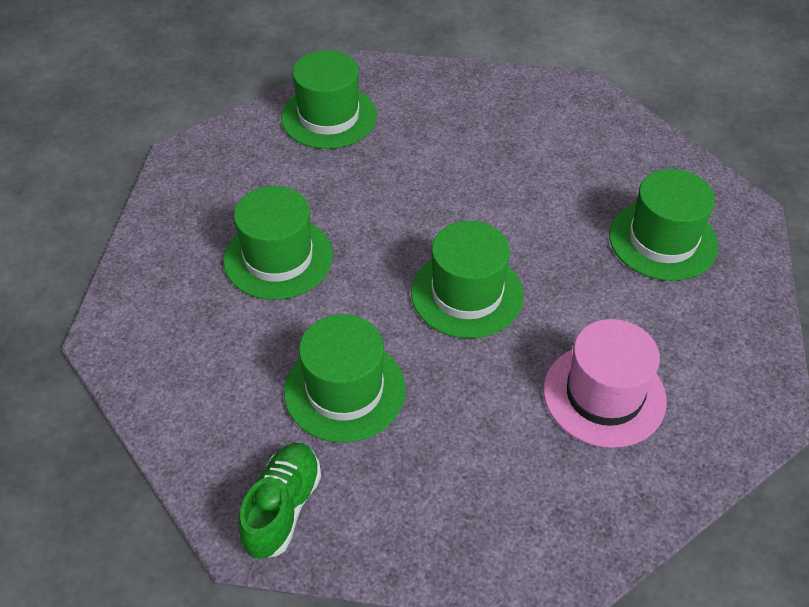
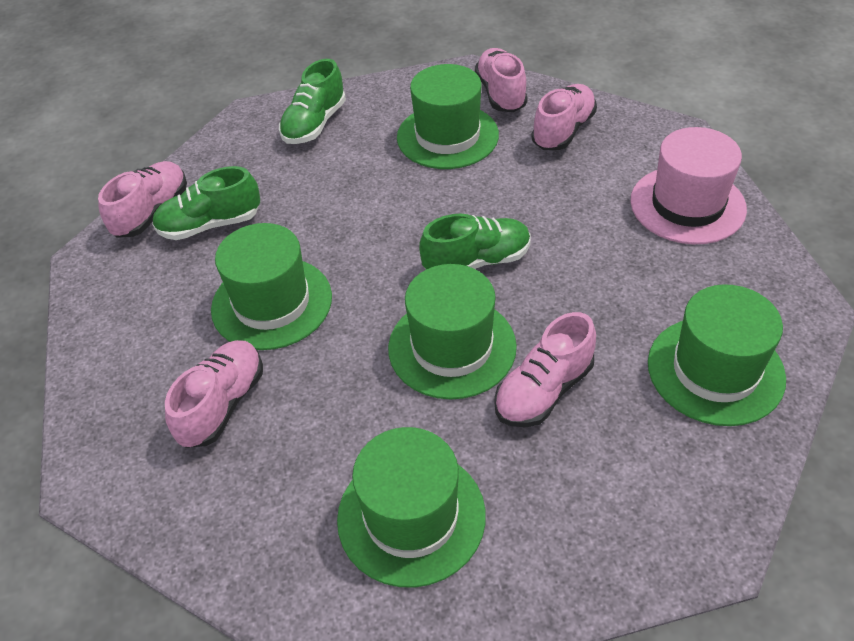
green shoe: 1 -> 3
pink shoe: 0 -> 5

